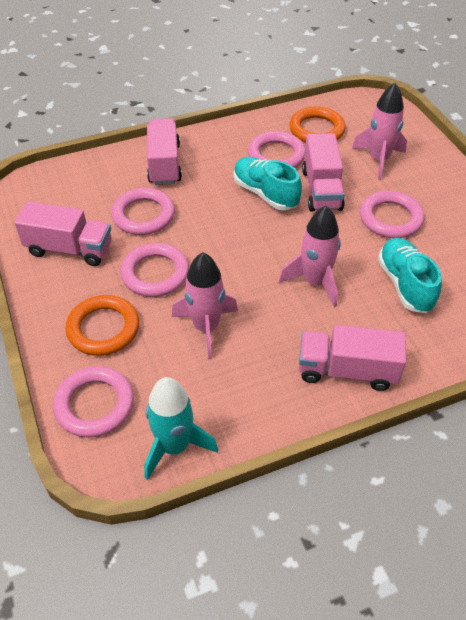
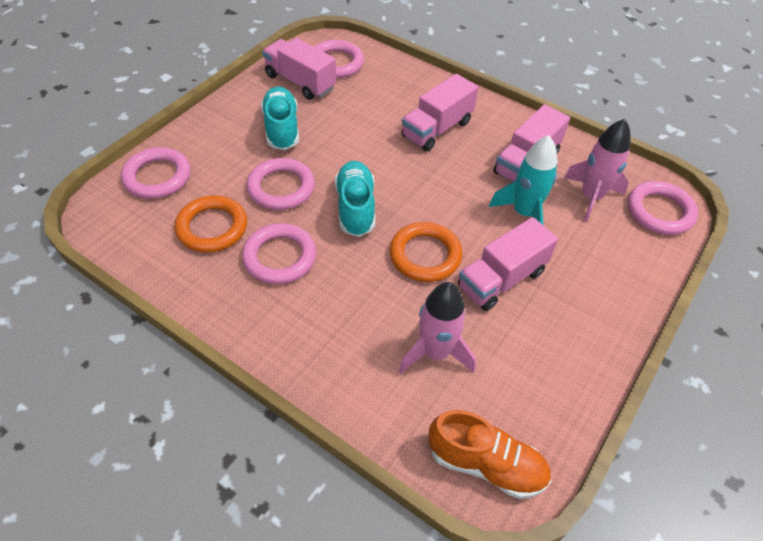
orange shoe: 0 -> 1
pink rocket: 3 -> 2

